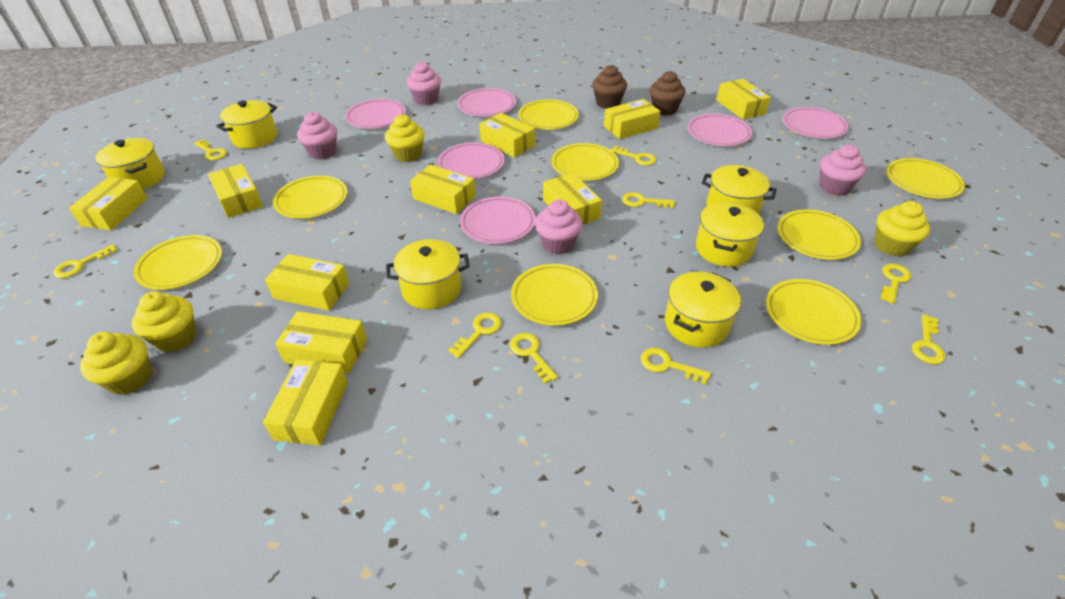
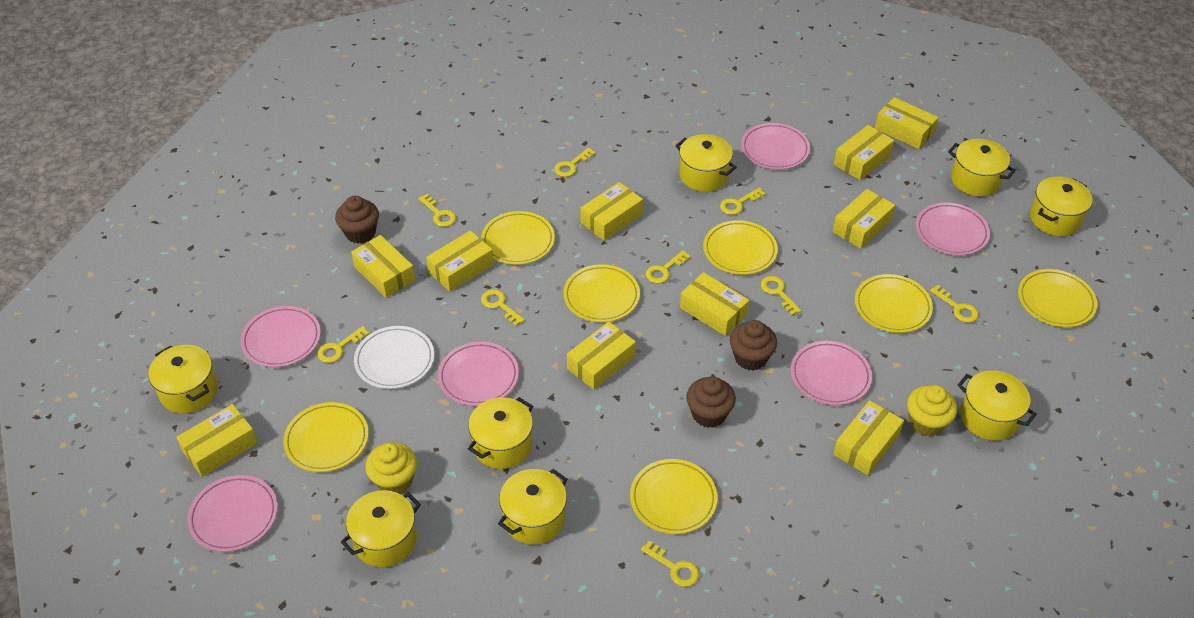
brown cupcake: 2 -> 3
pink cupcake: 4 -> 0
white plate: 0 -> 1
yellow cupcake: 4 -> 2
yellow plate: 8 -> 7
yellow pot: 6 -> 8

